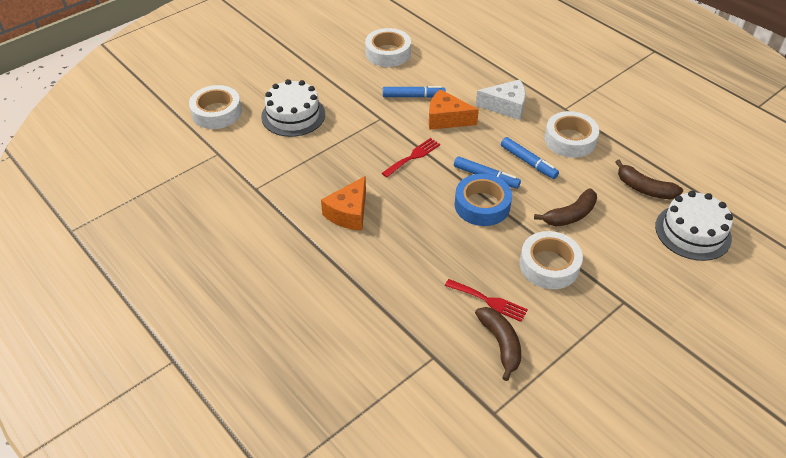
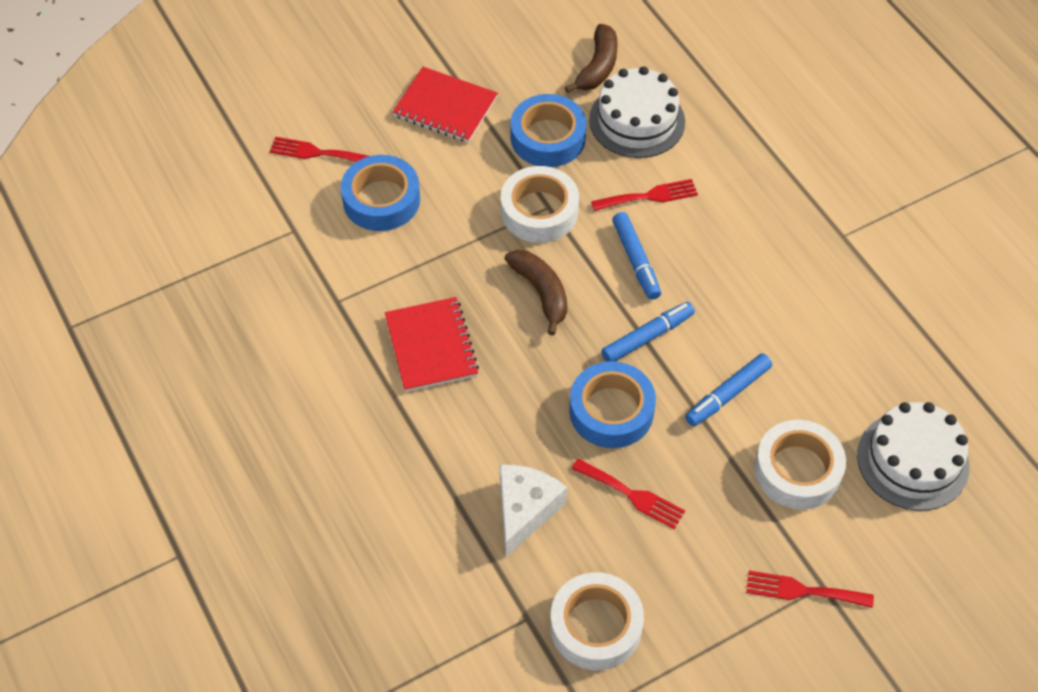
blue tape: 1 -> 3
brown banana: 3 -> 2
orange cheese: 2 -> 0
red fork: 2 -> 4
red notebook: 0 -> 2
white tape: 4 -> 3

